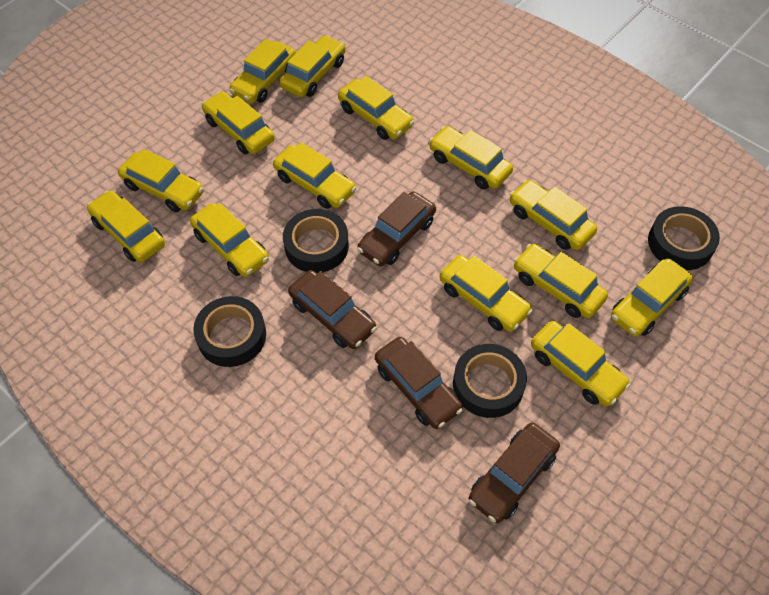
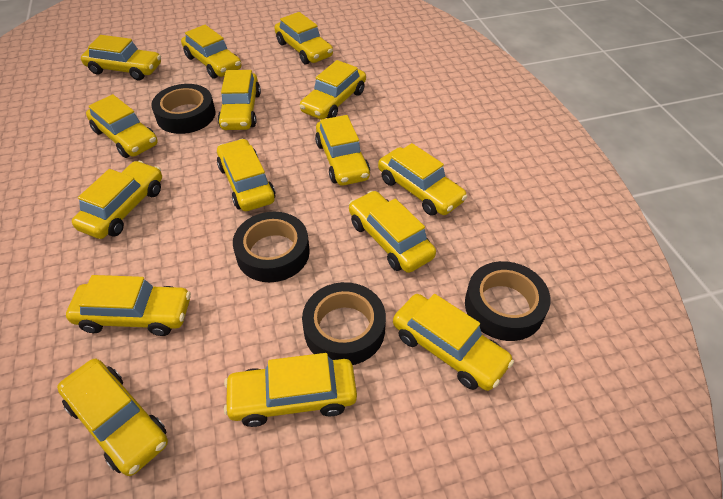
brown car: 4 -> 0
yellow car: 14 -> 15

